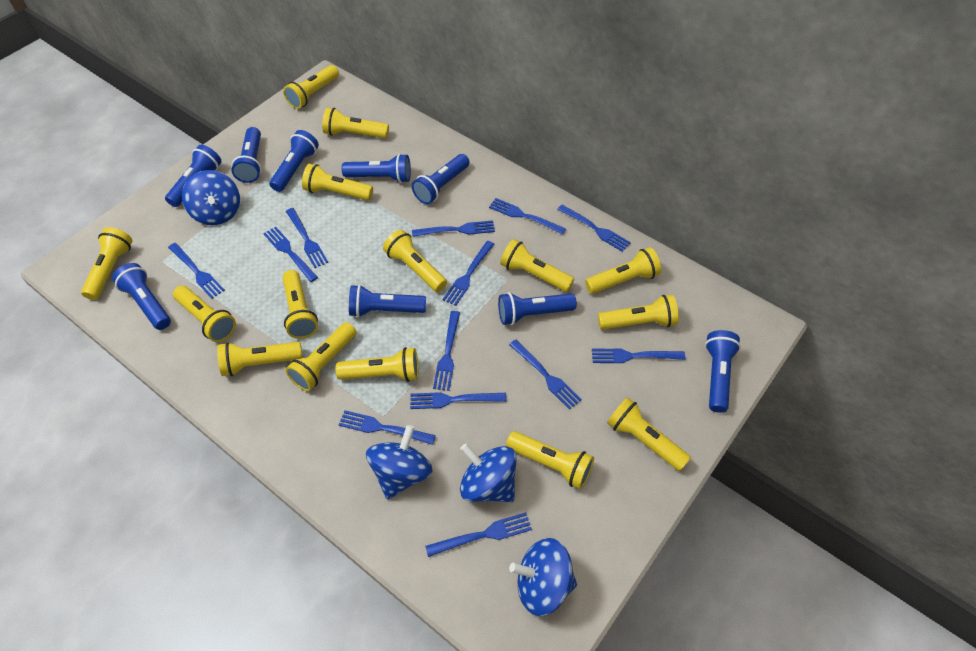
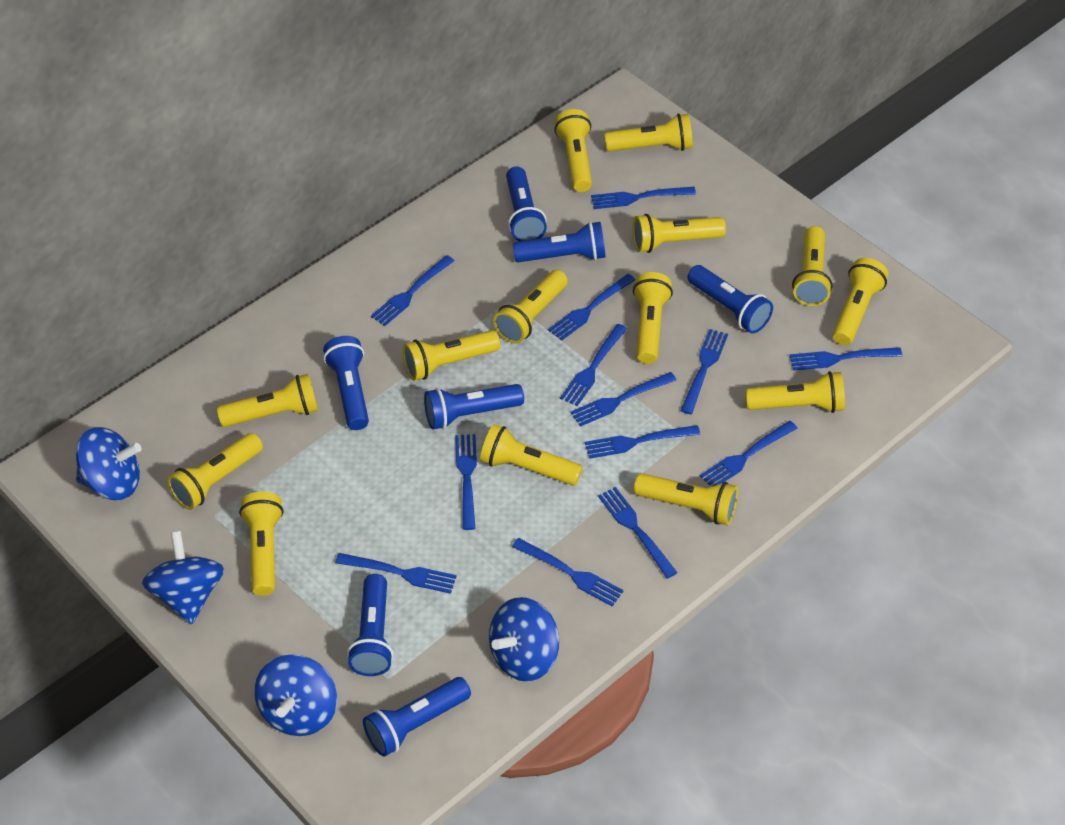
blue flashlight: 9 -> 7
yellow flashlight: 15 -> 14

